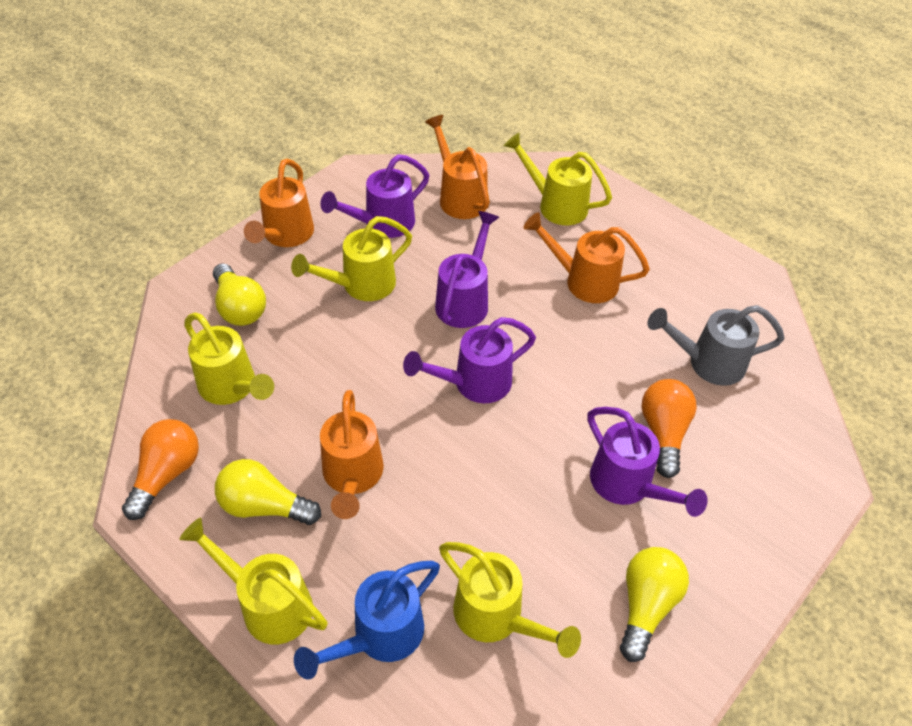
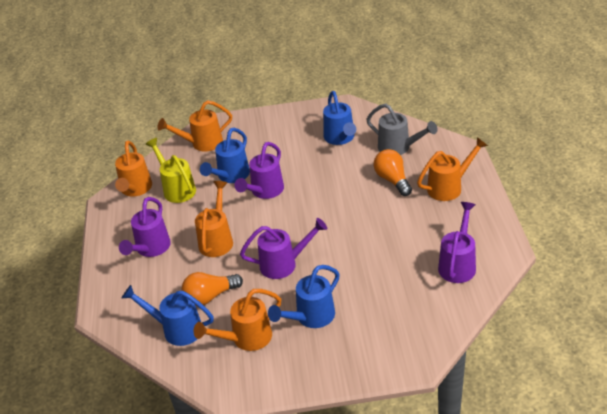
blue watering can: 1 -> 4
orange watering can: 4 -> 5
yellow light bulb: 3 -> 0
yellow watering can: 5 -> 1

